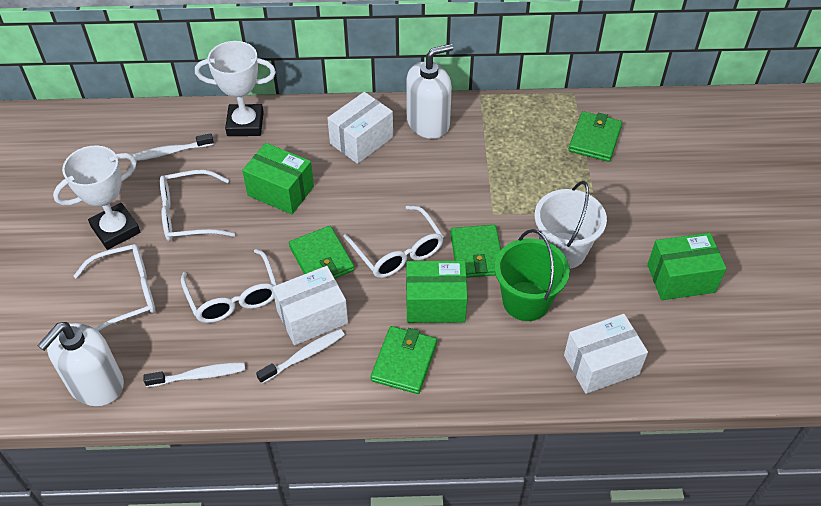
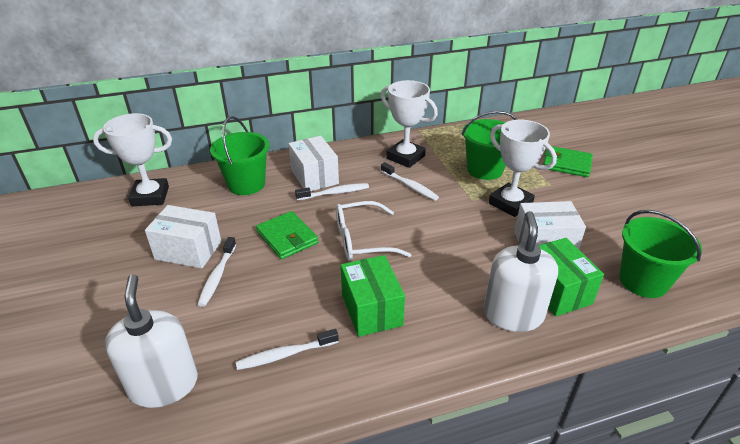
green box: 3 -> 2
green bucket: 1 -> 3
green wallet: 4 -> 2
white bucket: 1 -> 0
white glasses: 4 -> 1
white toothbrush: 3 -> 4
white trophy: 2 -> 3

